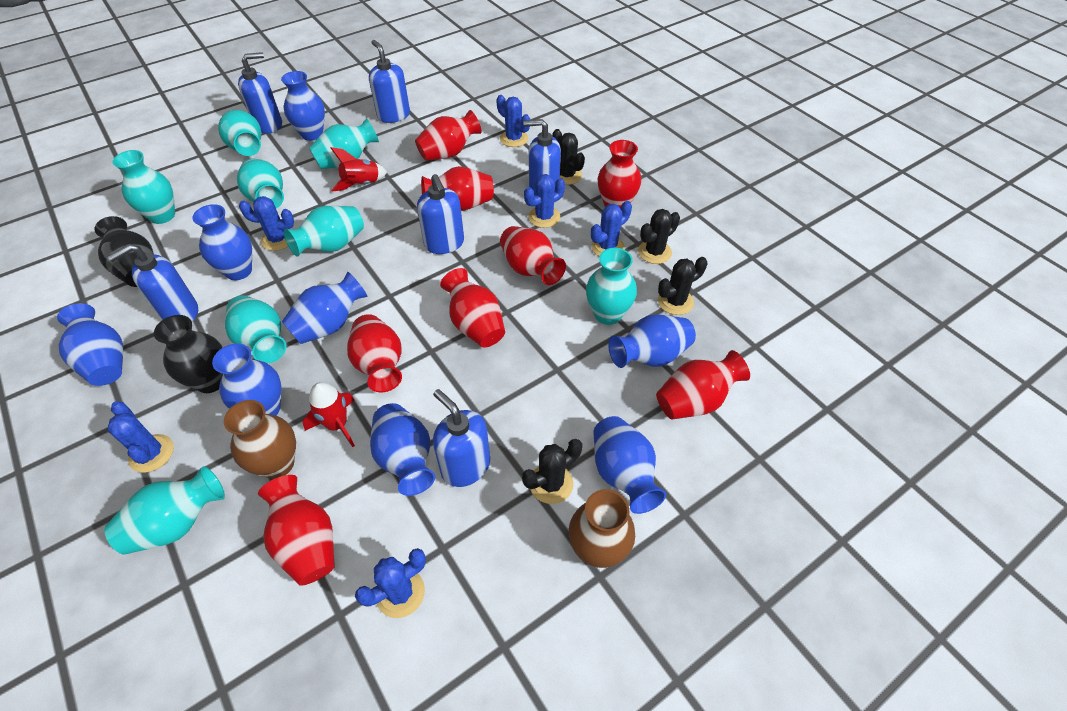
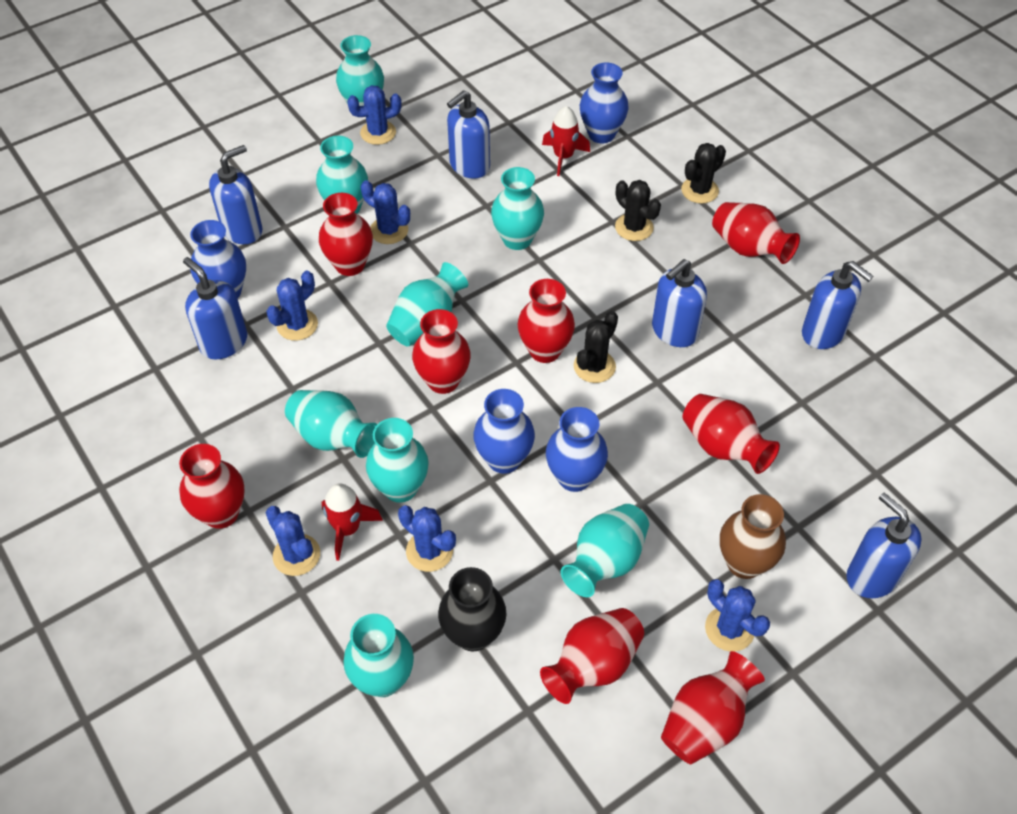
black cactus: 4 -> 3
black vase: 2 -> 1
blue vase: 8 -> 4
brown vase: 2 -> 1

